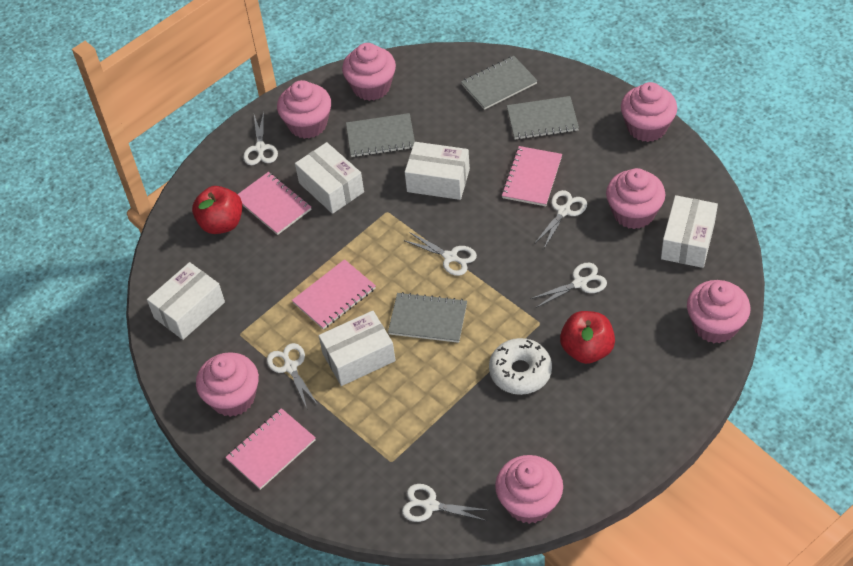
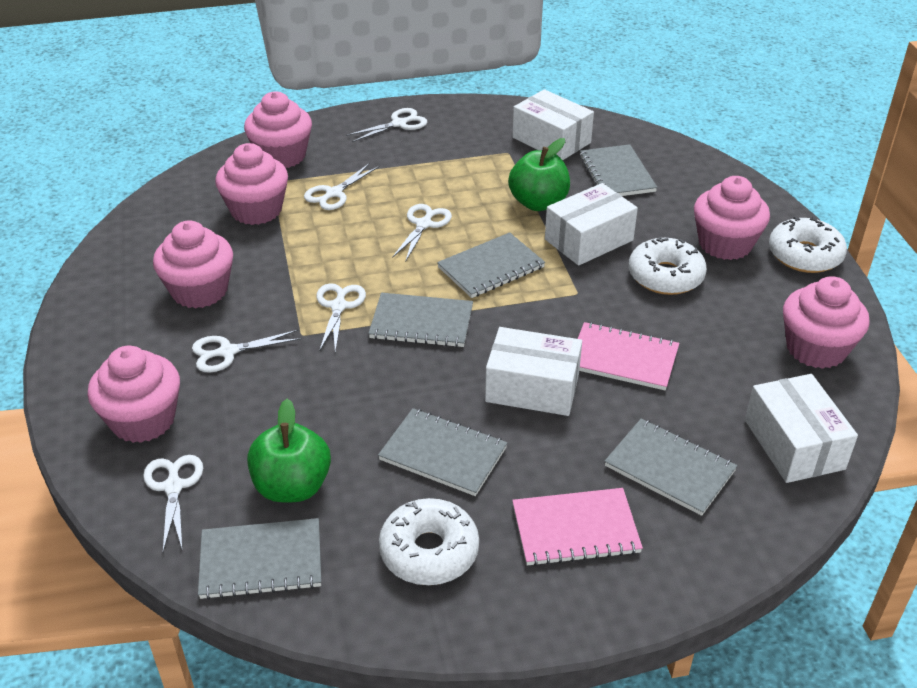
green apple: 0 -> 2
grey notebook: 4 -> 6
pink cupcake: 7 -> 6
pink notebook: 4 -> 2
red apple: 2 -> 0
white box: 5 -> 4
white donut: 1 -> 3

